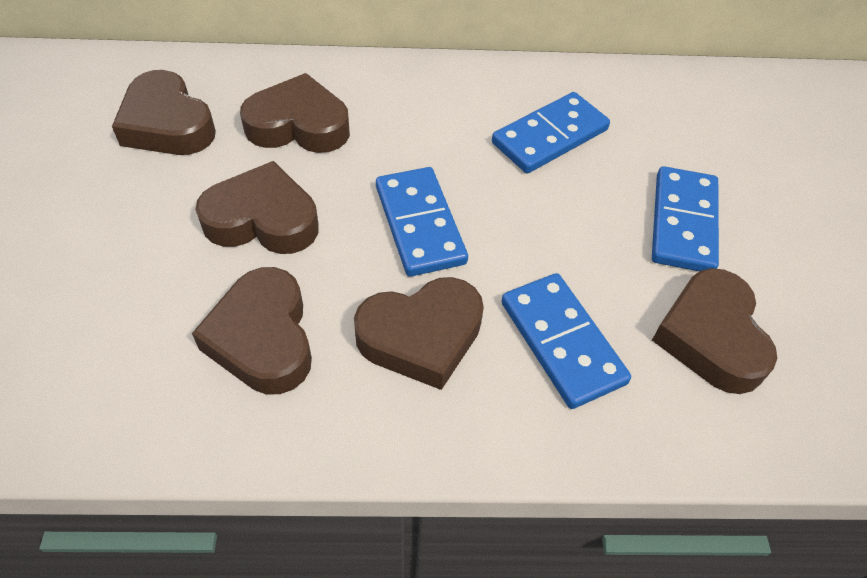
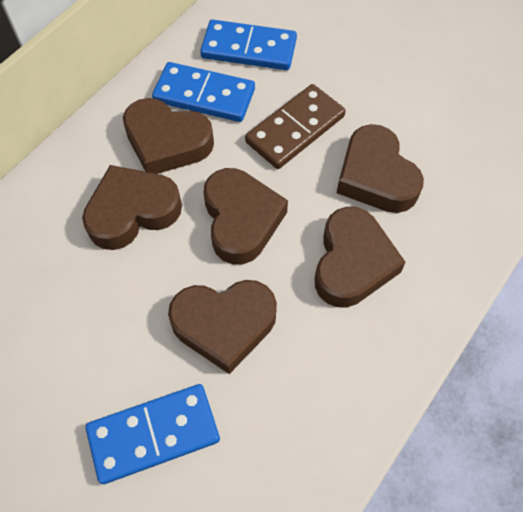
blue domino: 4 -> 3
brown domino: 0 -> 1

